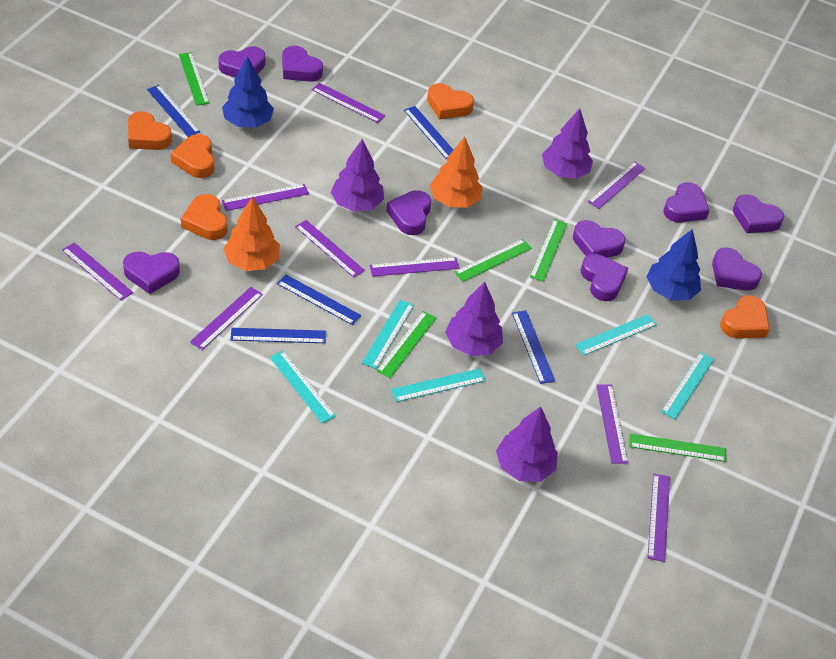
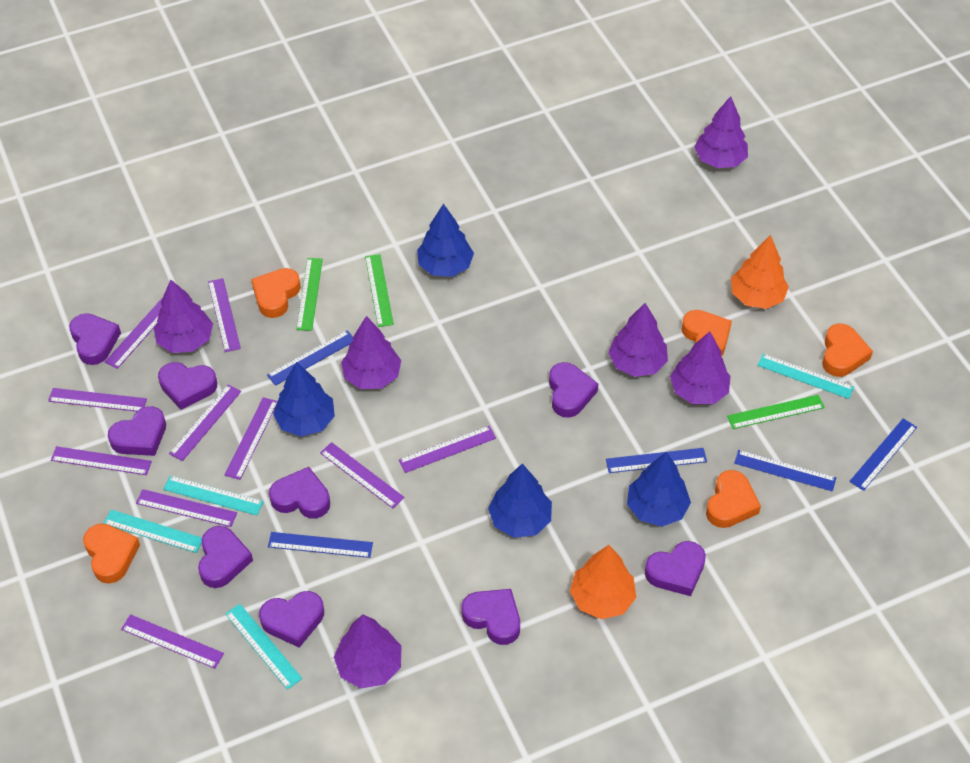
blue tree: 2 -> 4
green ruler: 5 -> 3
purple ruler: 9 -> 10
purple tree: 4 -> 6
turquoise ruler: 5 -> 4

